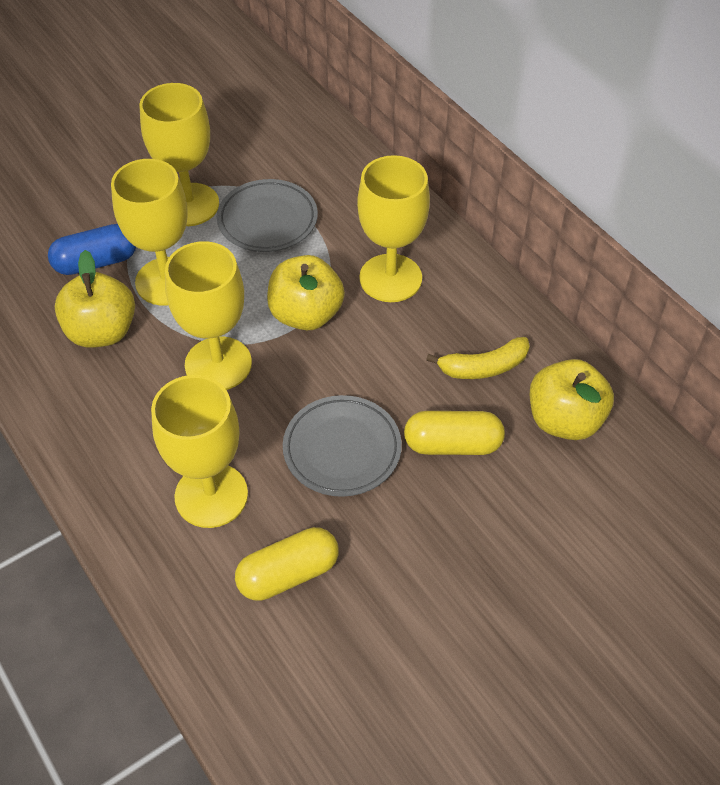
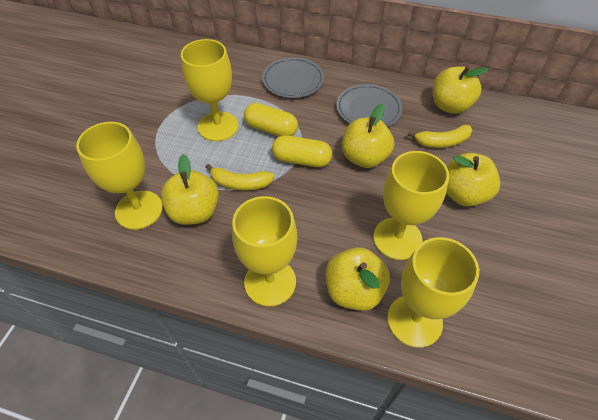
blue capsule: 1 -> 0
yellow apple: 3 -> 5
yellow banana: 1 -> 2

